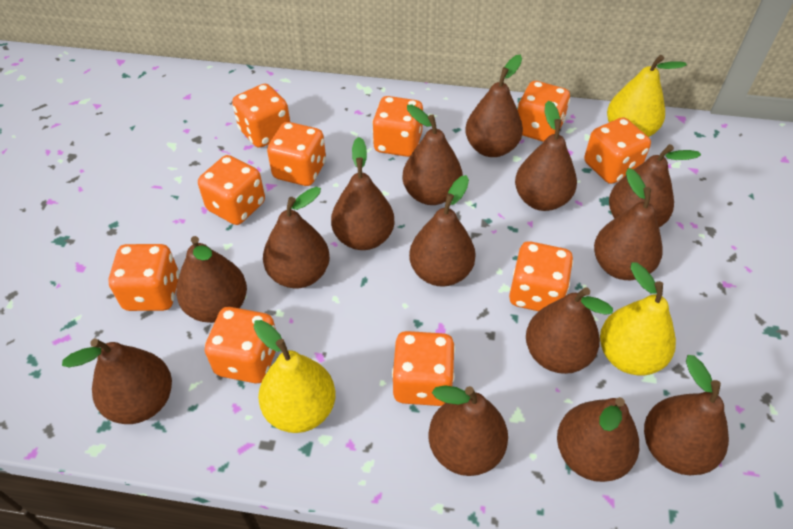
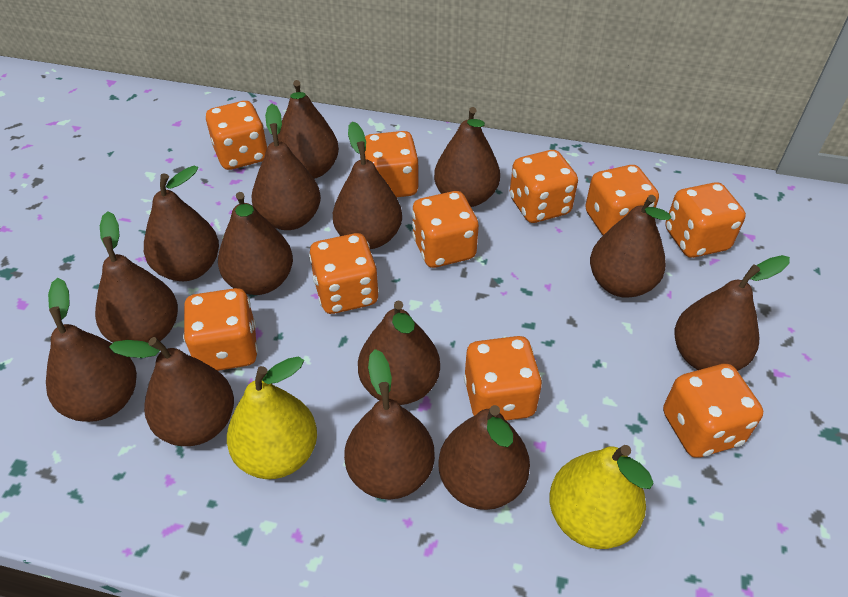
yellow pear: 3 -> 2

